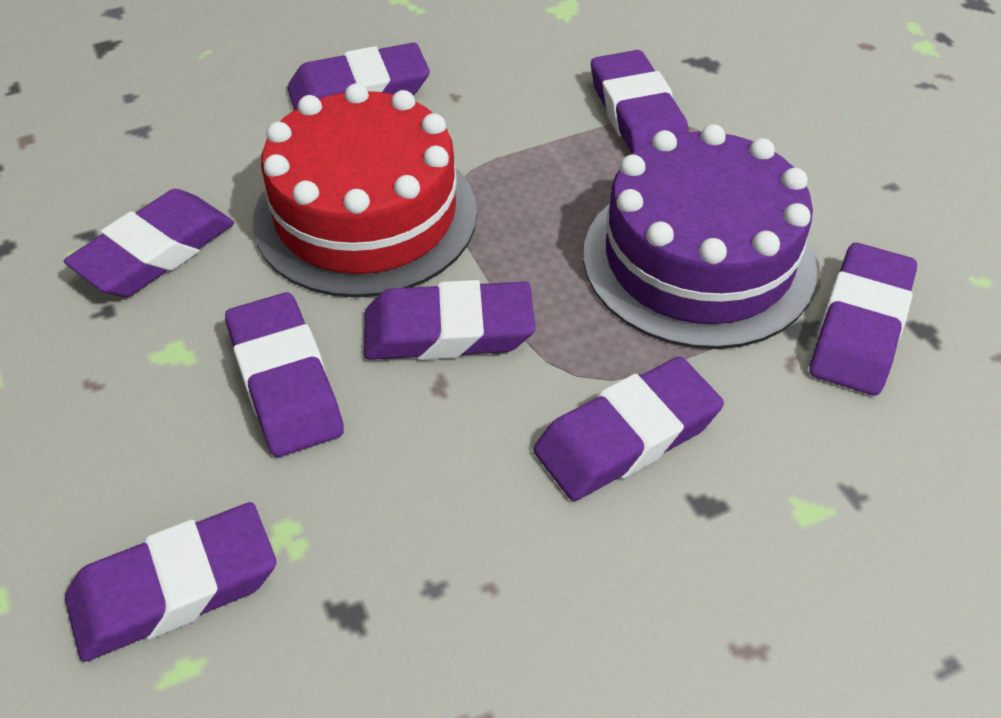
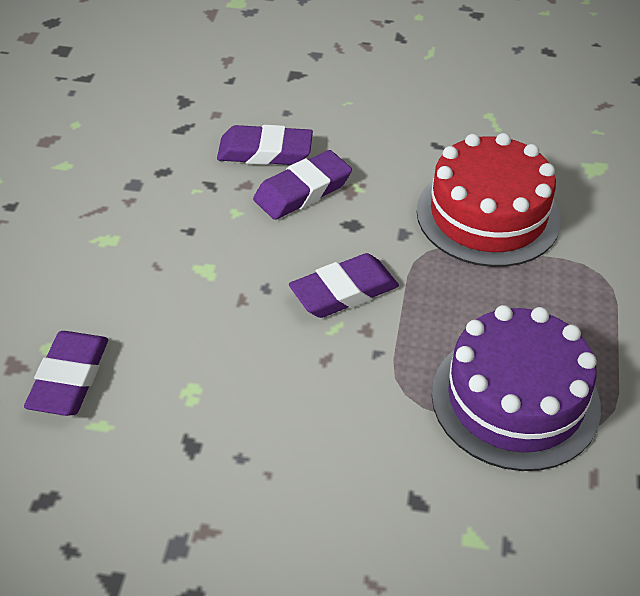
purple eraser: 8 -> 4

